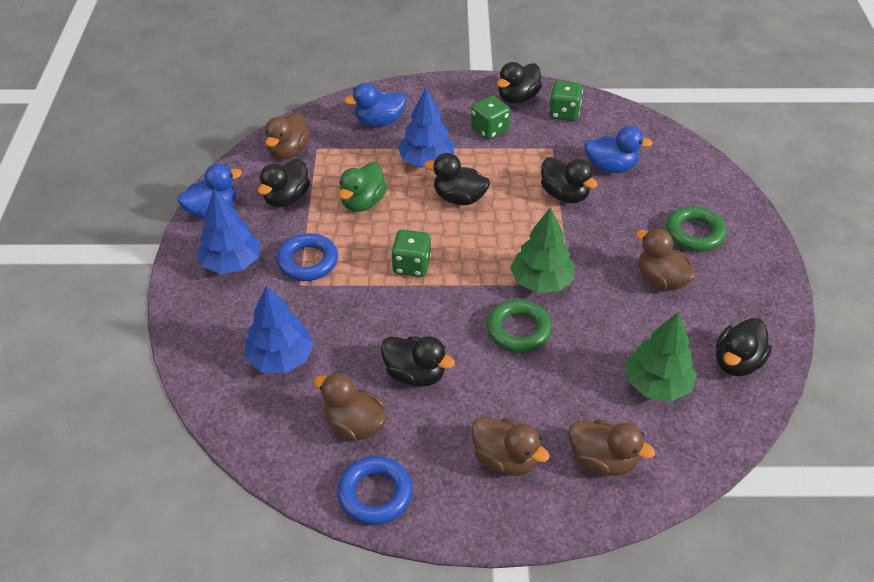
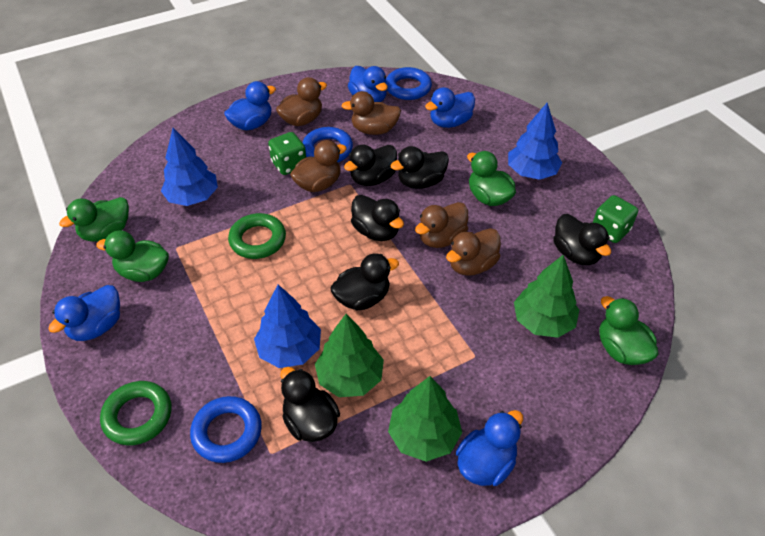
blue duck: 3 -> 5
blue ring: 2 -> 3
green dice: 3 -> 2
green duck: 1 -> 4
green tree: 2 -> 3

